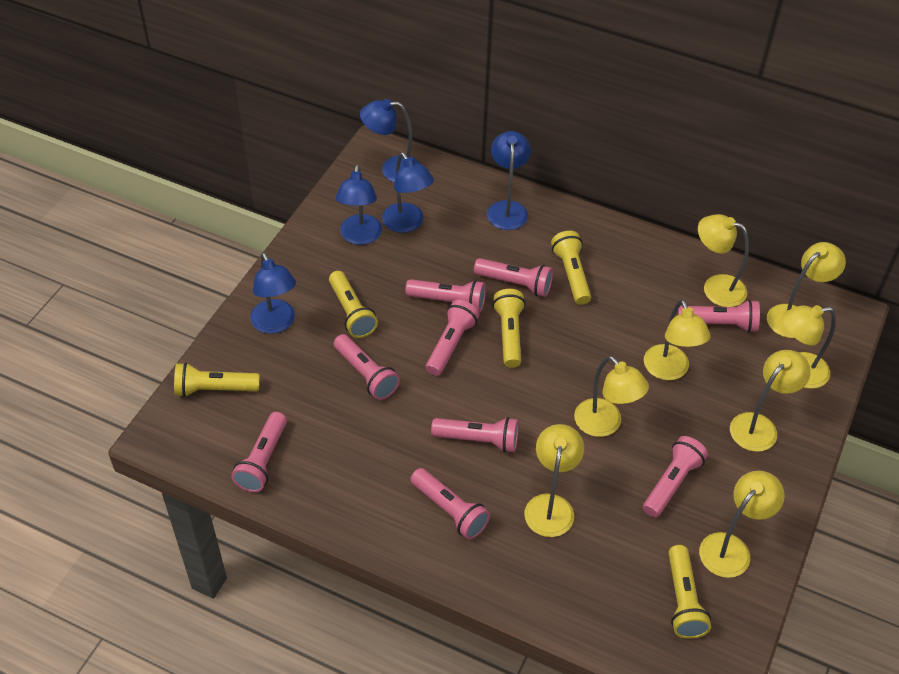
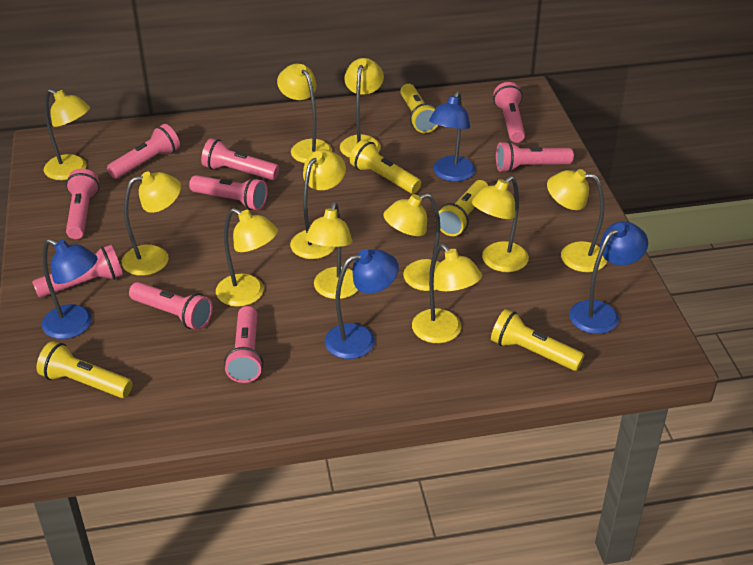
blue lamp: 5 -> 4
yellow lamp: 8 -> 11

